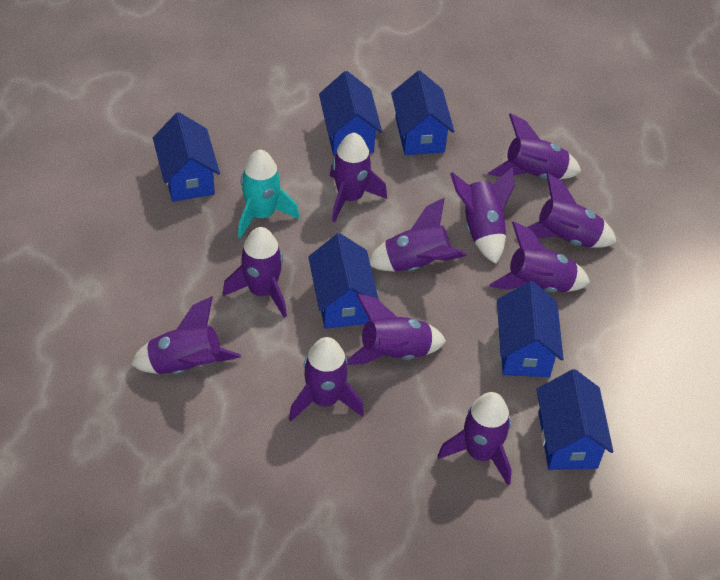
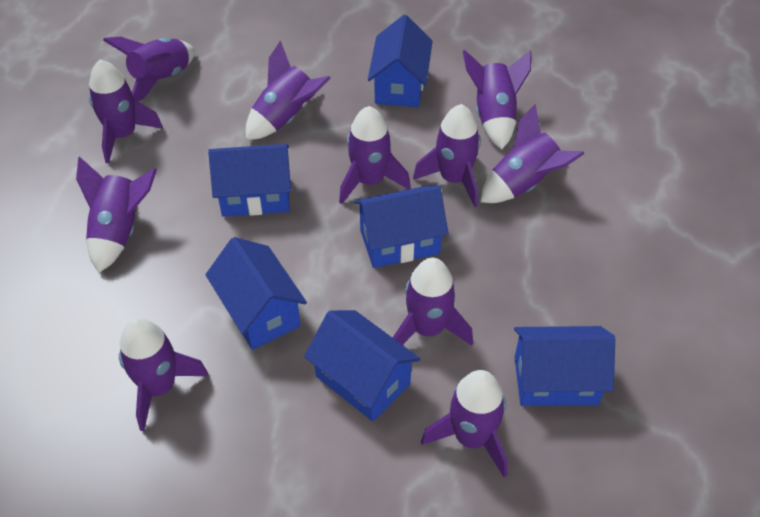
turquoise rocket: 1 -> 0

